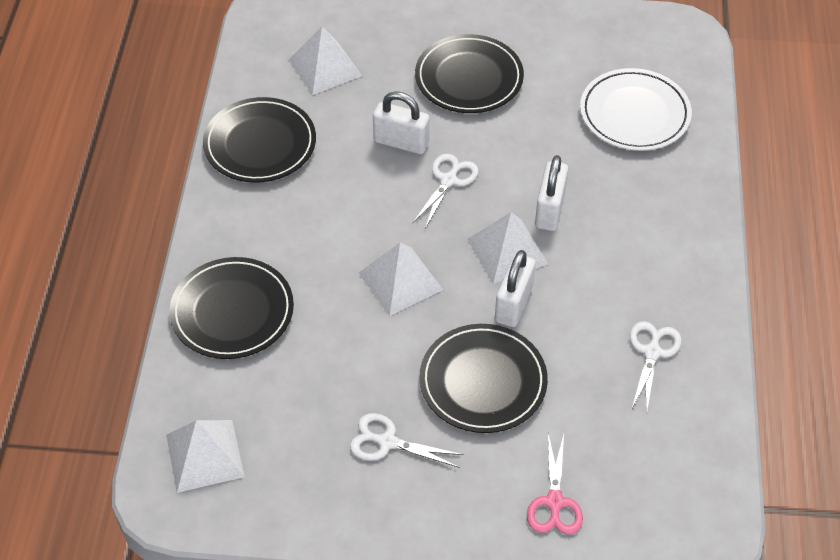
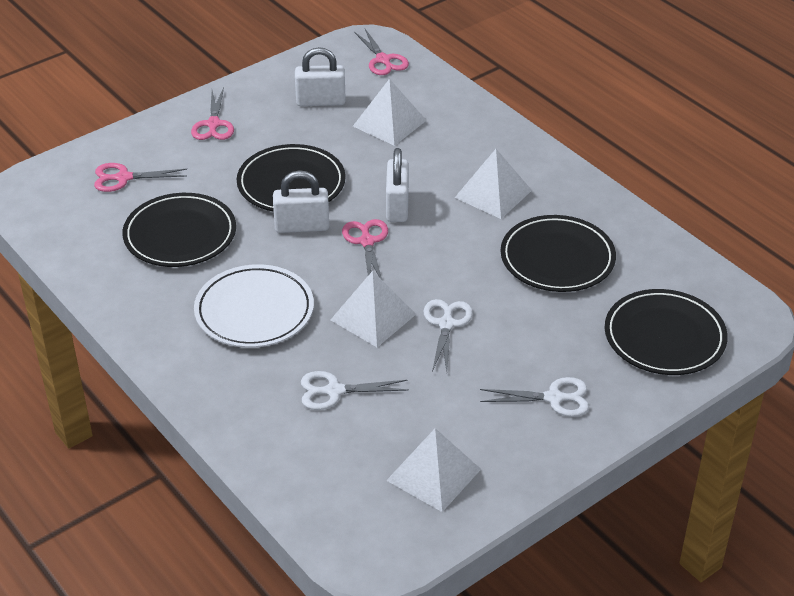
pink scissors: 1 -> 4

